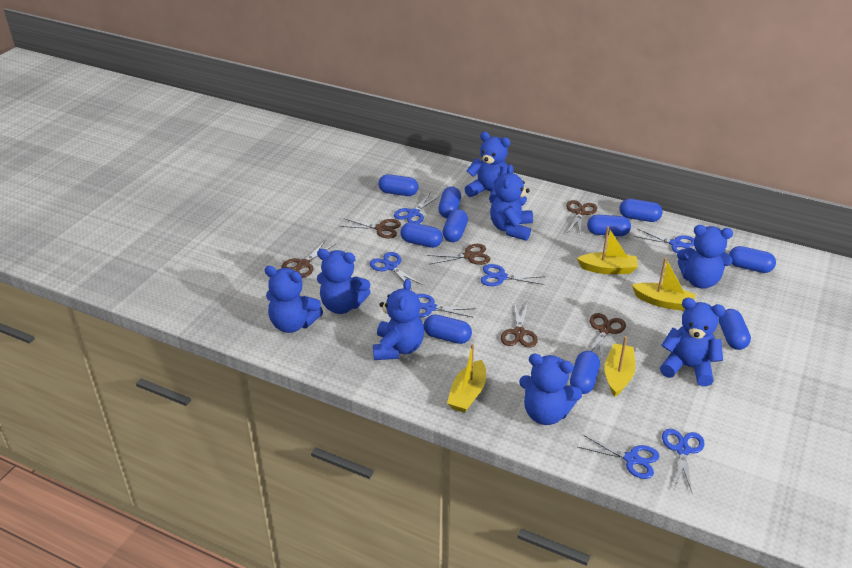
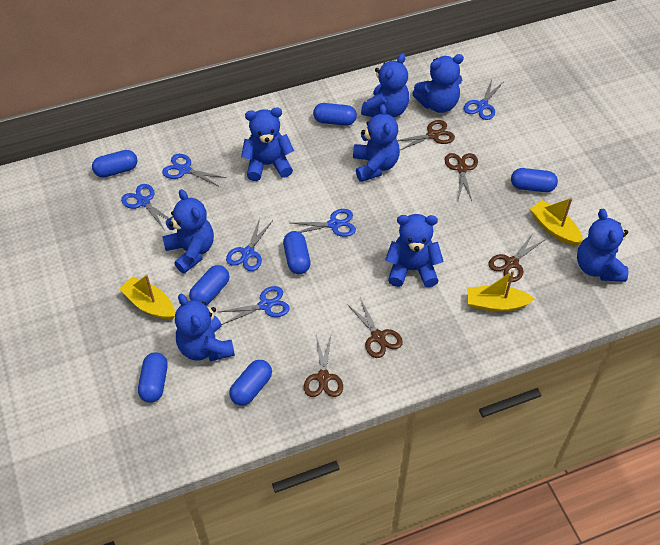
blue capsule: 10 -> 7
blue scissors: 7 -> 6
brown scissors: 6 -> 5
yellow boat: 4 -> 3

